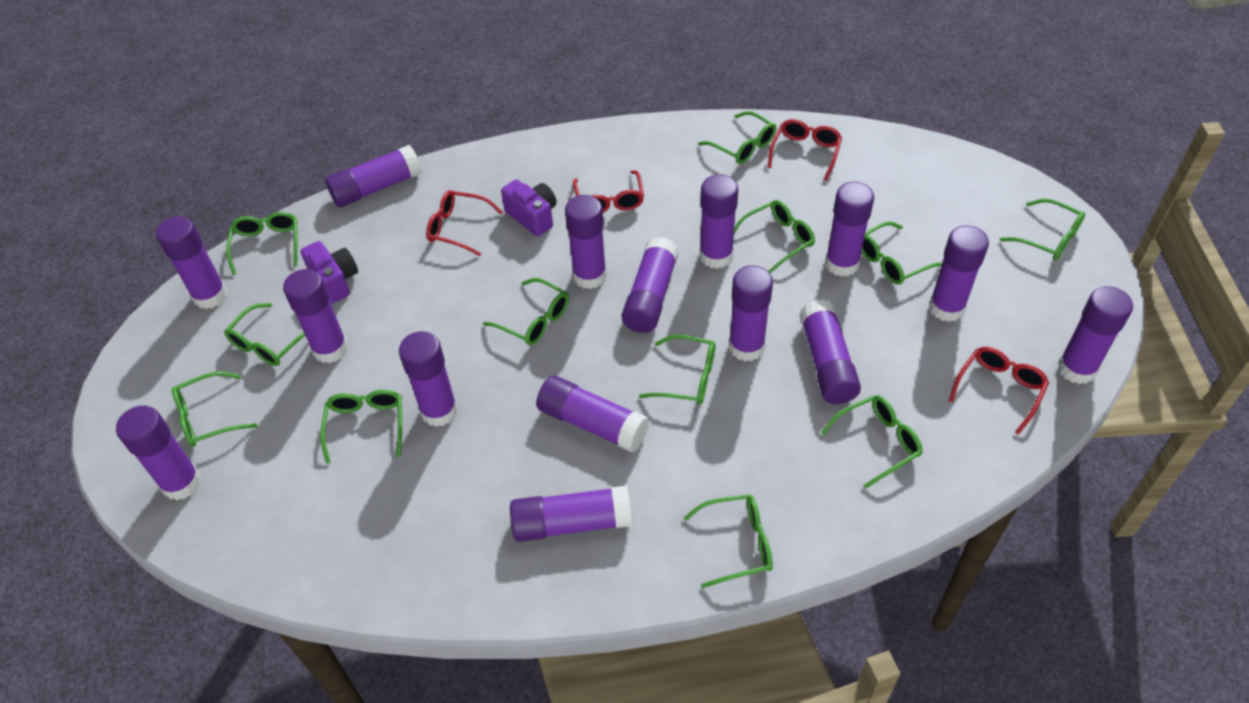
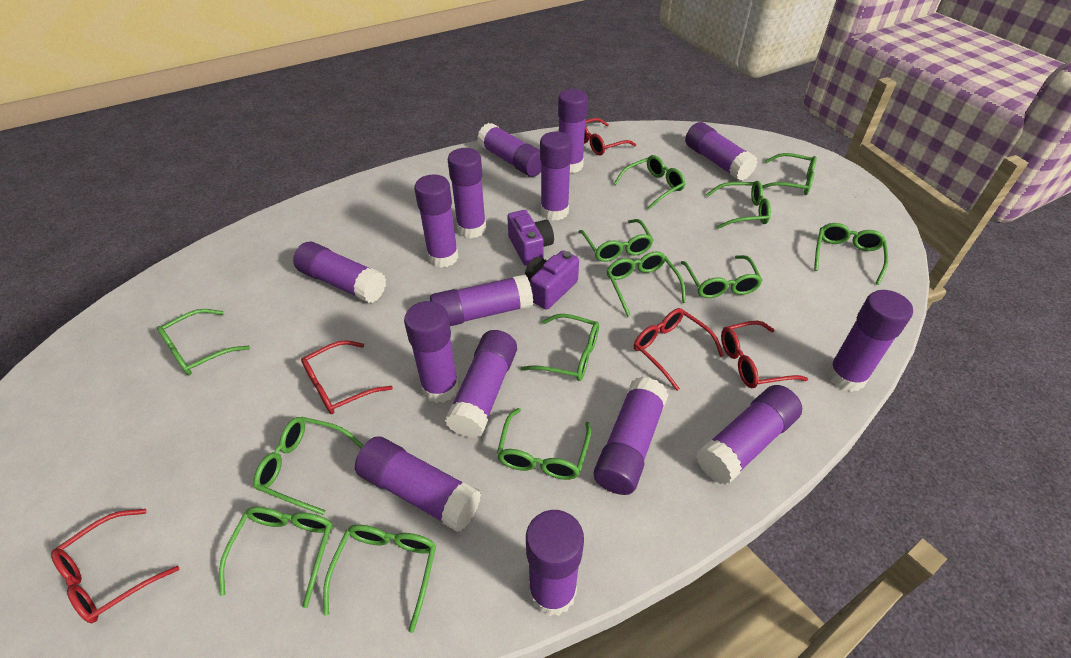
green glasses: 12 -> 13
red glasses: 4 -> 5

